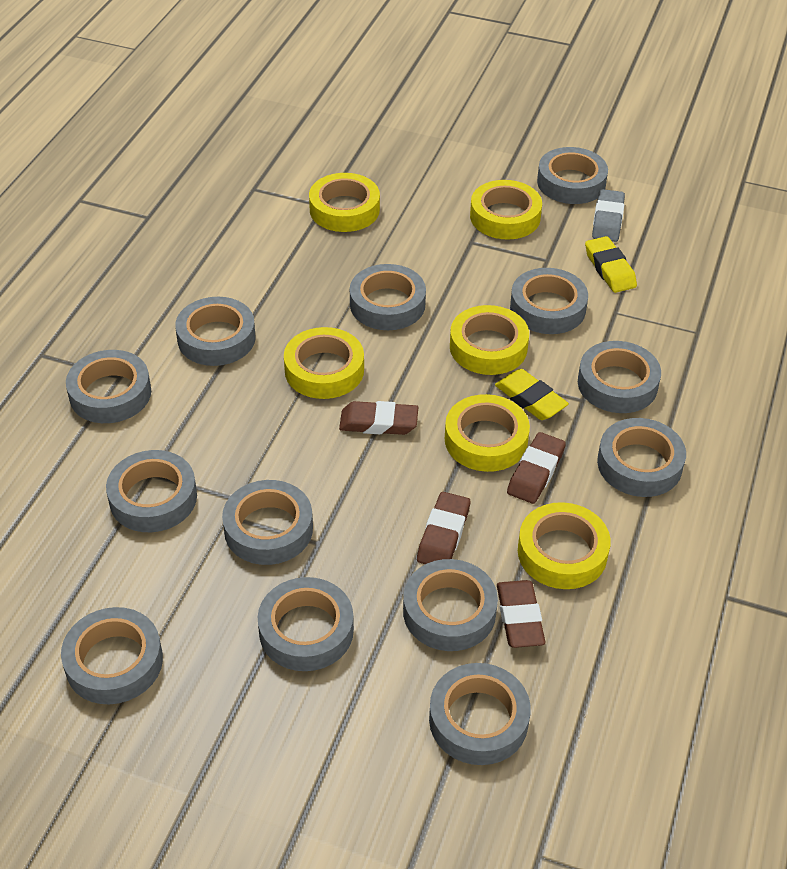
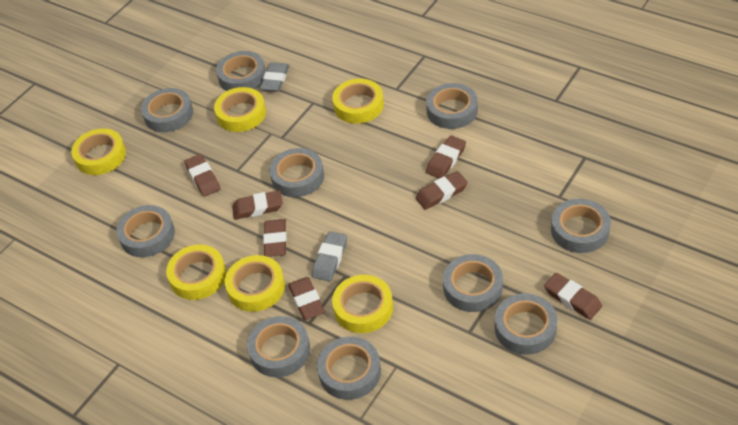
brown eraser: 4 -> 7
grey eraser: 1 -> 2
grey tape: 13 -> 10
yellow eraser: 2 -> 0

